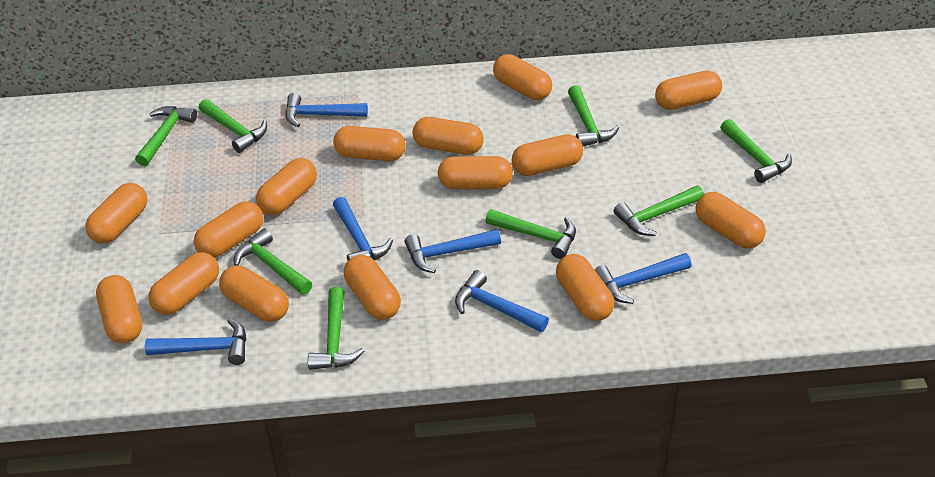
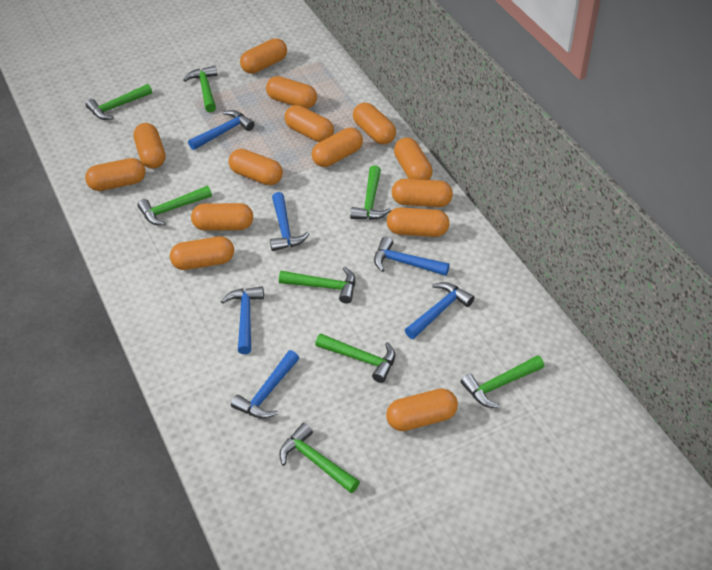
orange capsule: 15 -> 14

